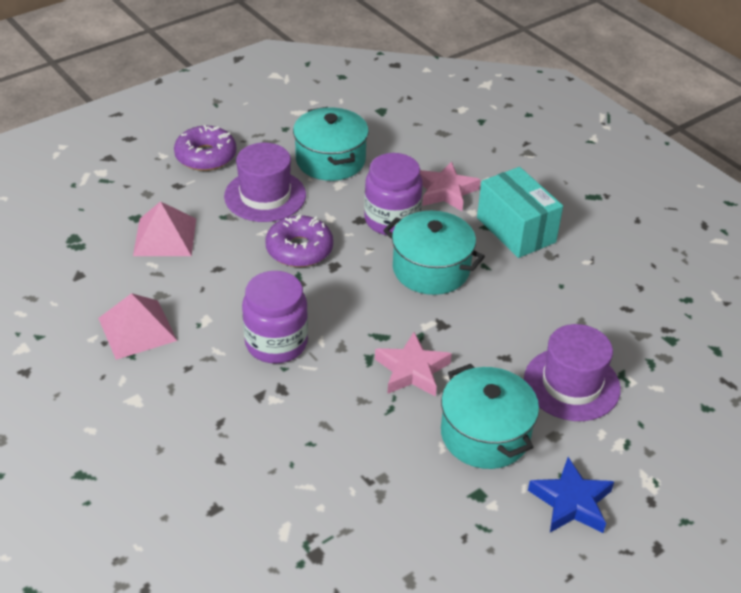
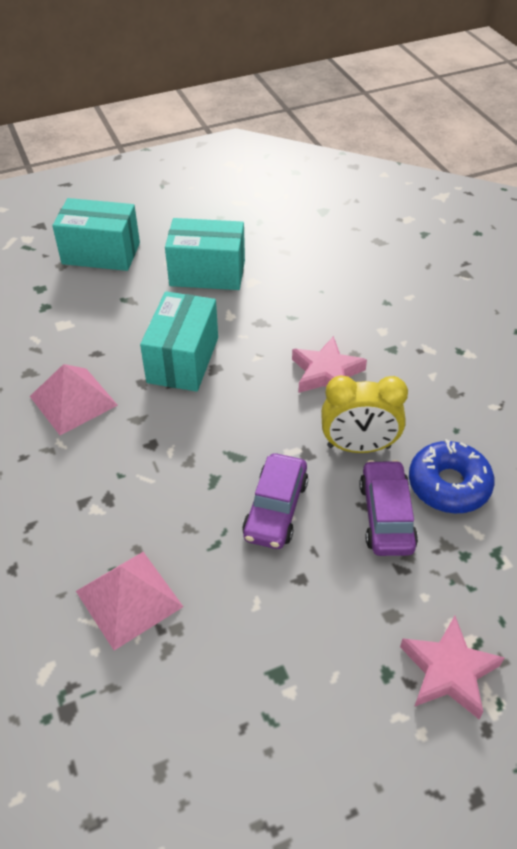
blue donut: 0 -> 1
blue star: 1 -> 0
purple car: 0 -> 2
purple donut: 2 -> 0
purple hat: 2 -> 0
purple jar: 2 -> 0
turquoise box: 1 -> 3
turquoise pot: 3 -> 0
yellow clock: 0 -> 1

